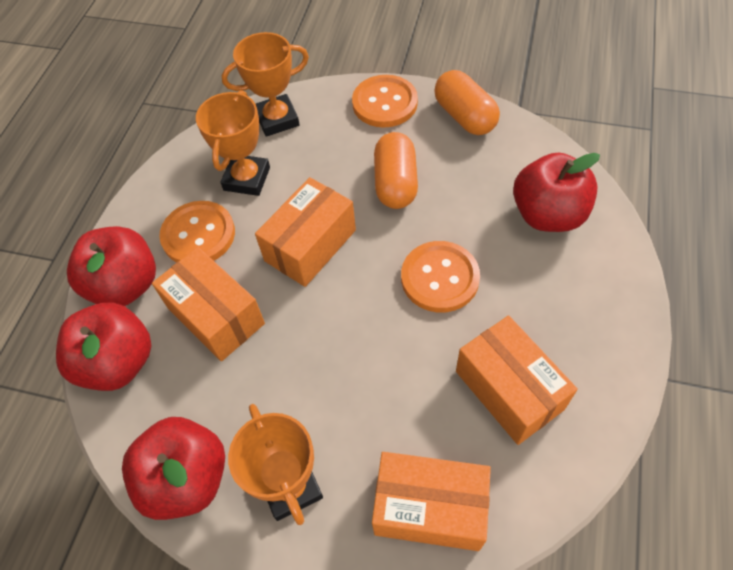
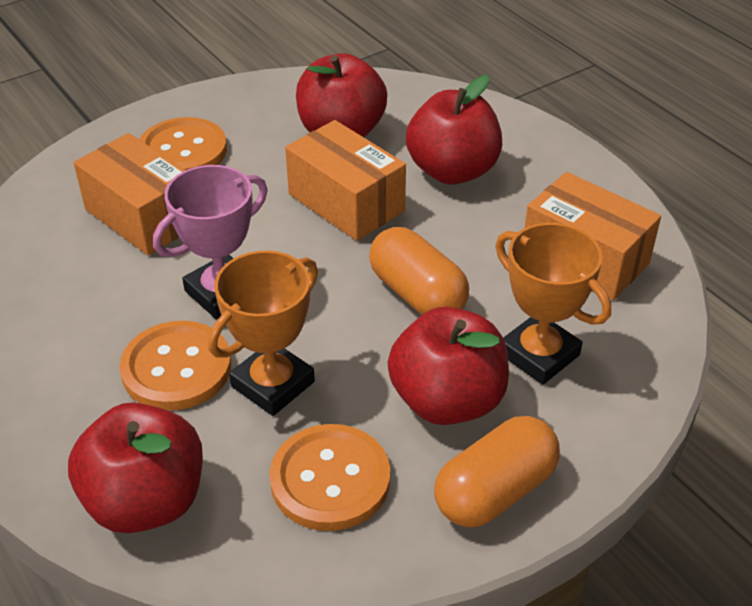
orange box: 4 -> 3
orange trophy: 3 -> 2
pink trophy: 0 -> 1

